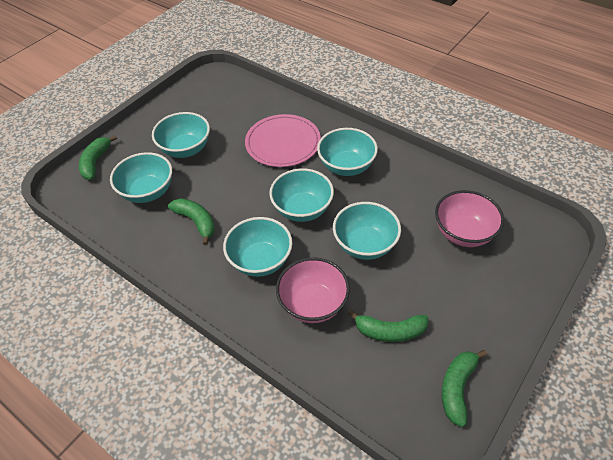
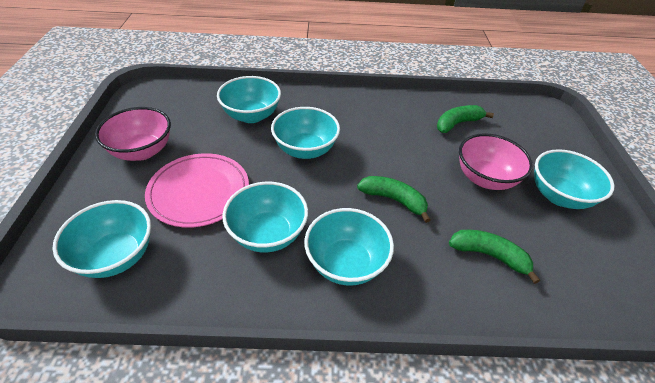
green banana: 4 -> 3

